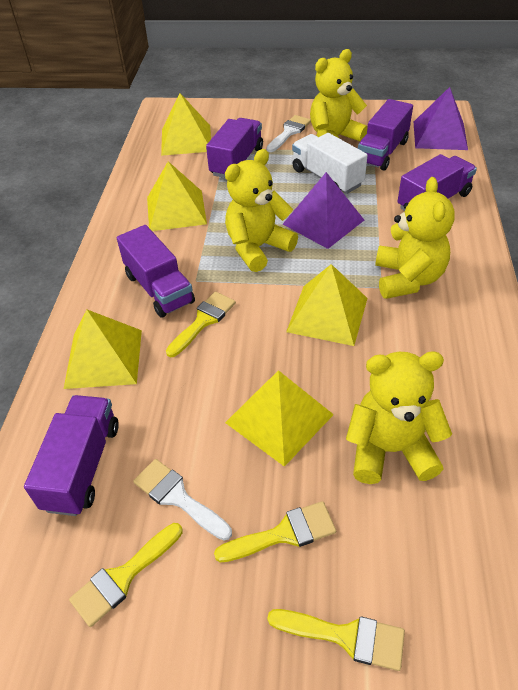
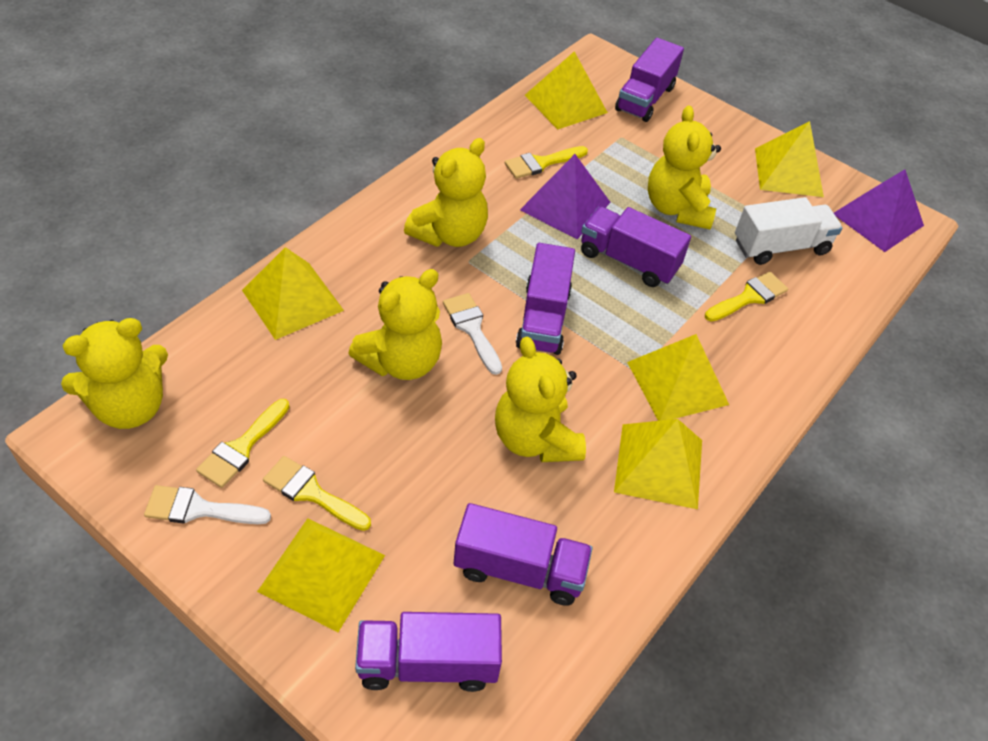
yellow pyramid: 5 -> 6
yellow teddy bear: 4 -> 5

